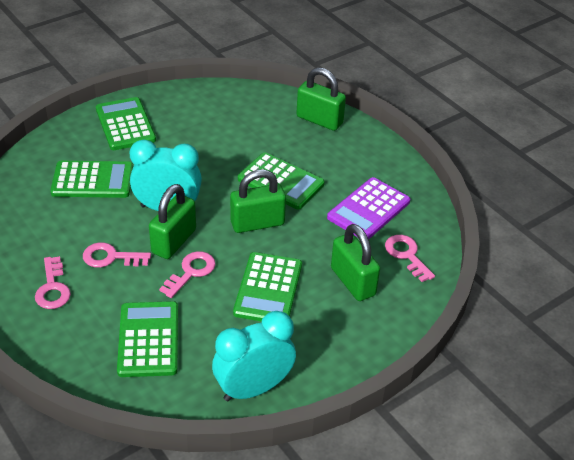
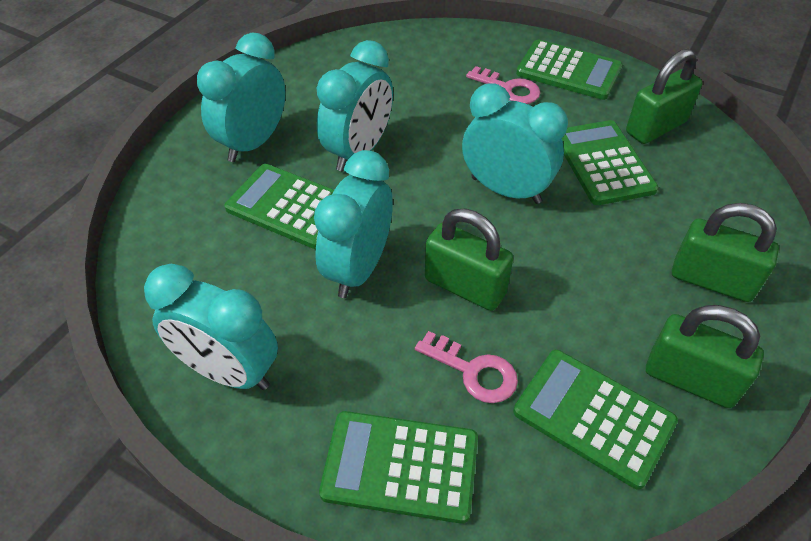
pink key: 4 -> 2
purple calculator: 1 -> 0
turquoise clock: 2 -> 5

